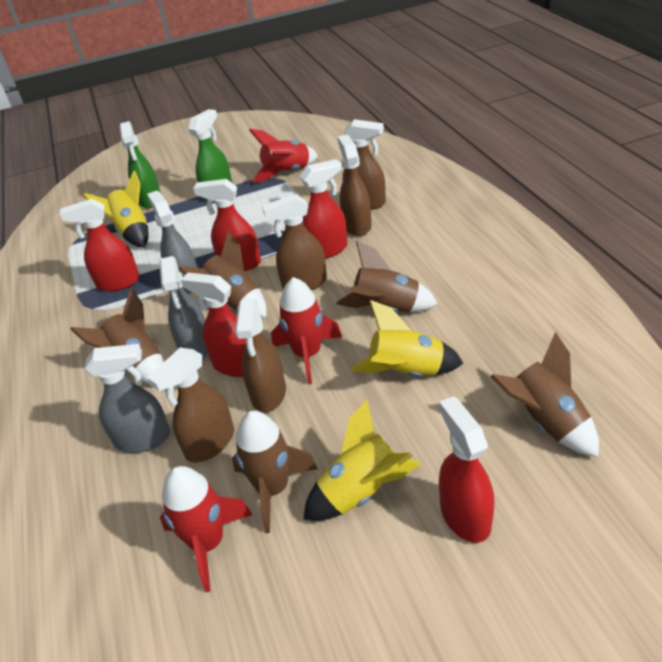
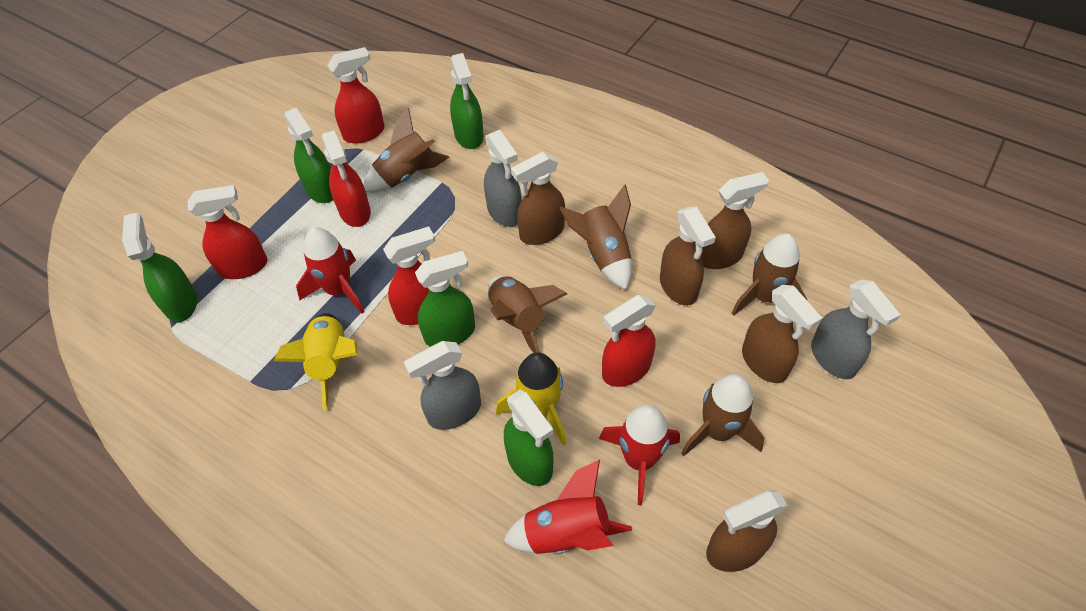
green spray bottle: 2 -> 5
yellow rocket: 3 -> 2

